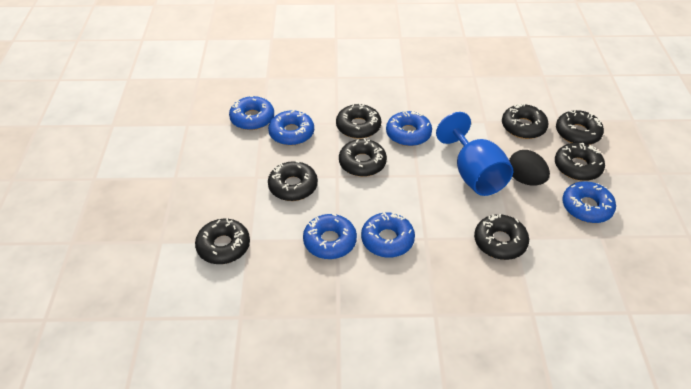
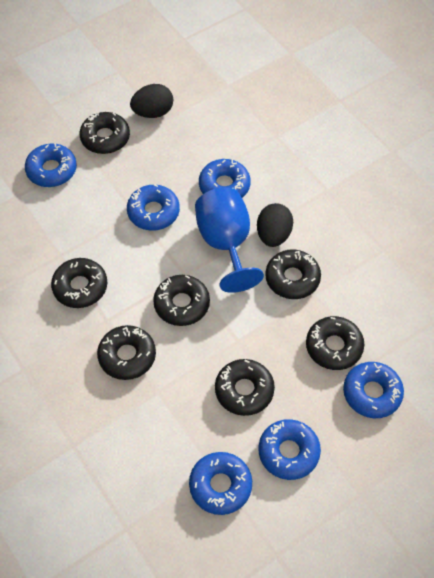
black donut: 8 -> 7
black egg: 1 -> 2

